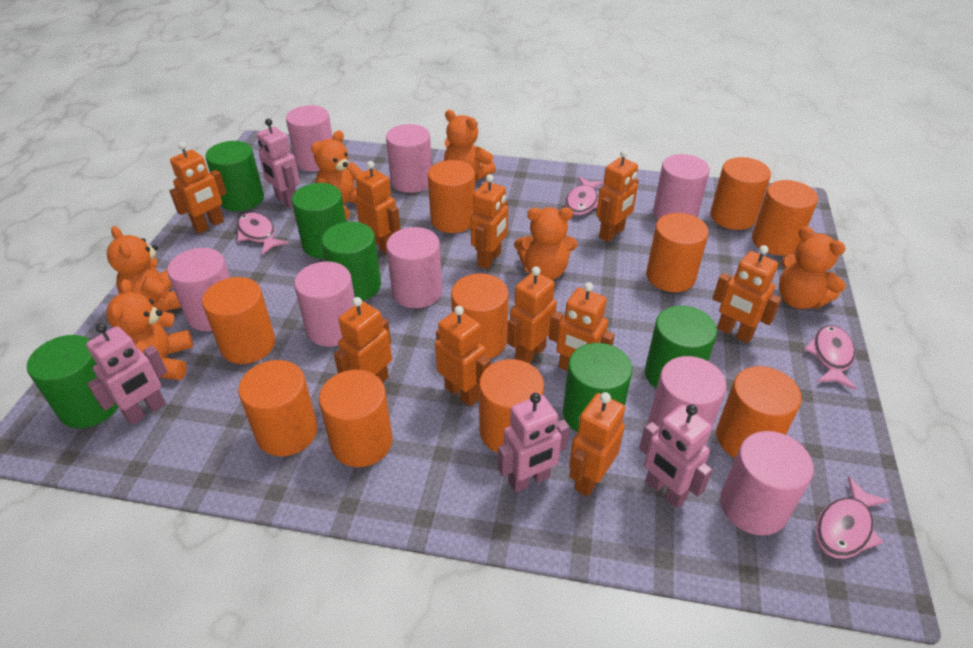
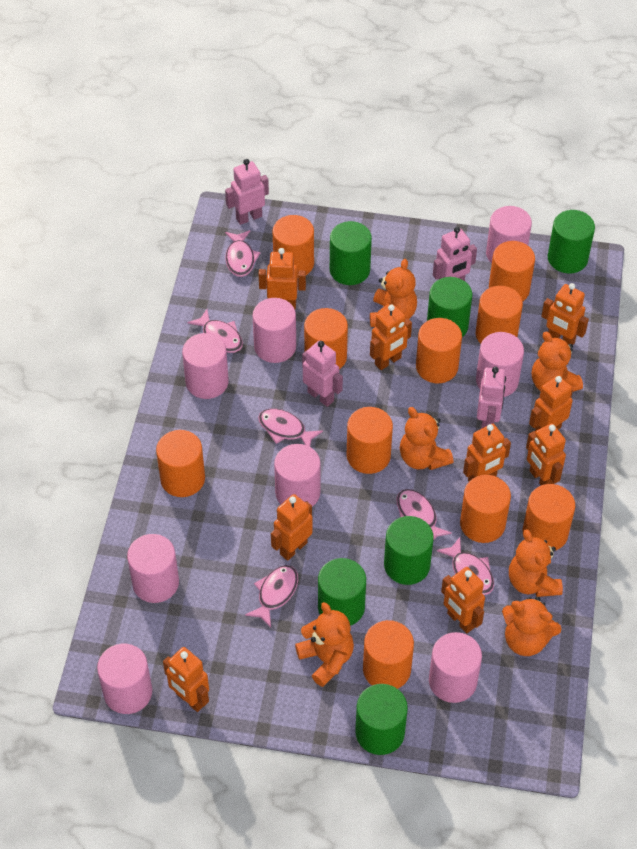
orange robot: 10 -> 9
pink fish: 4 -> 6

